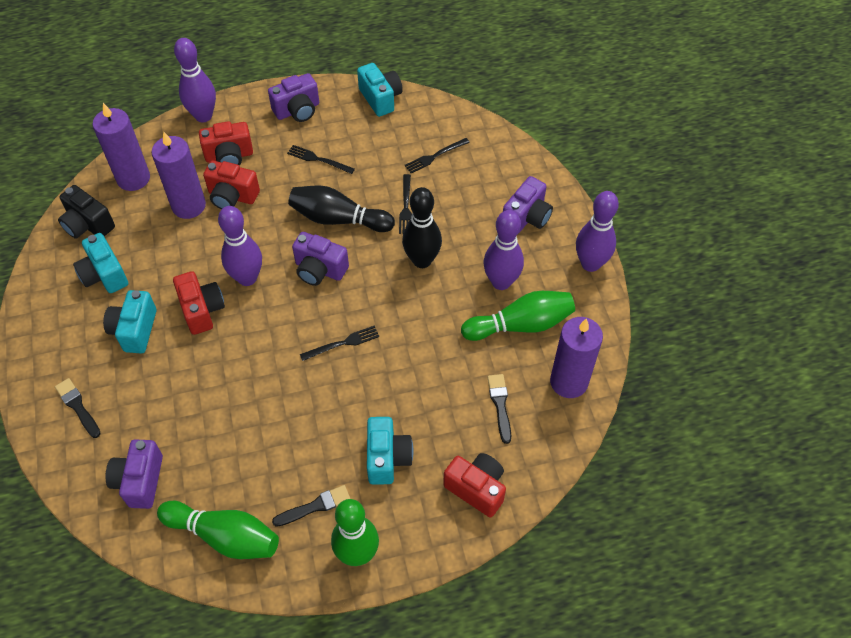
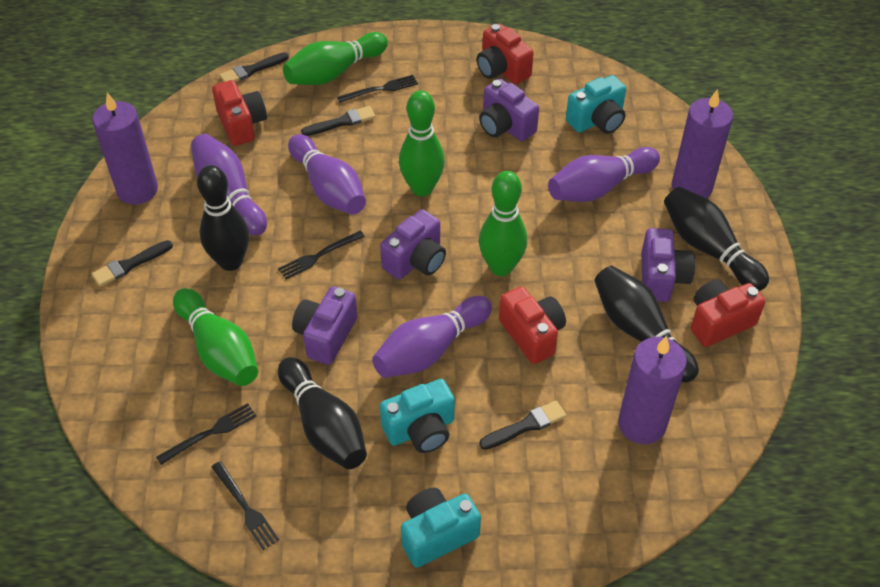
black bowling pin: 2 -> 4
black brush: 3 -> 4
black camera: 1 -> 0
green bowling pin: 3 -> 4
turquoise camera: 4 -> 3

